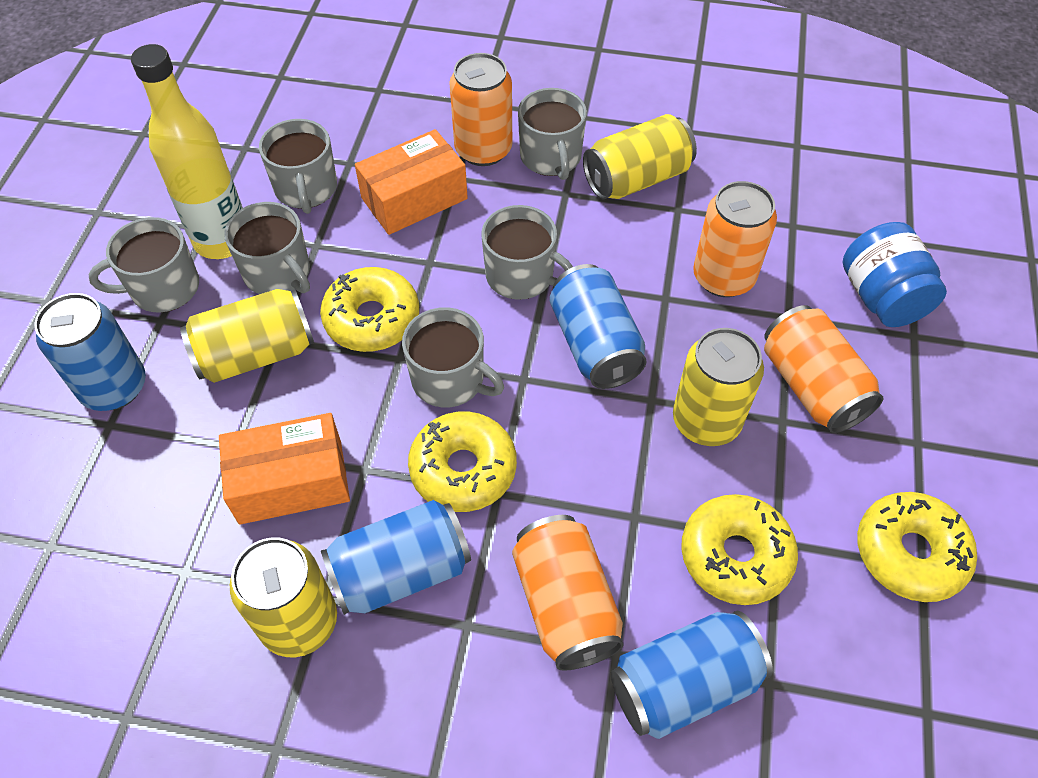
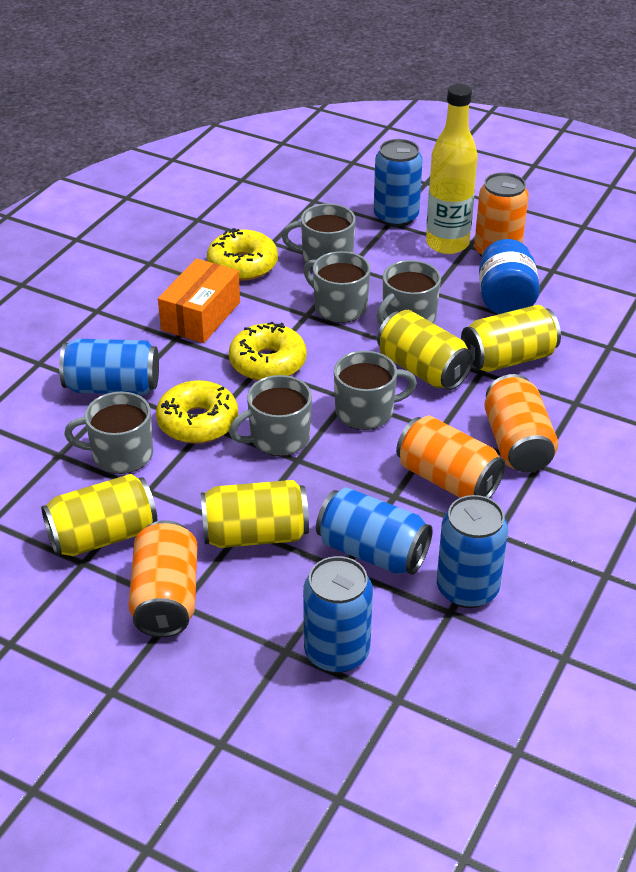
blue can: 4 -> 5
orange box: 2 -> 1
yellow donut: 4 -> 3

